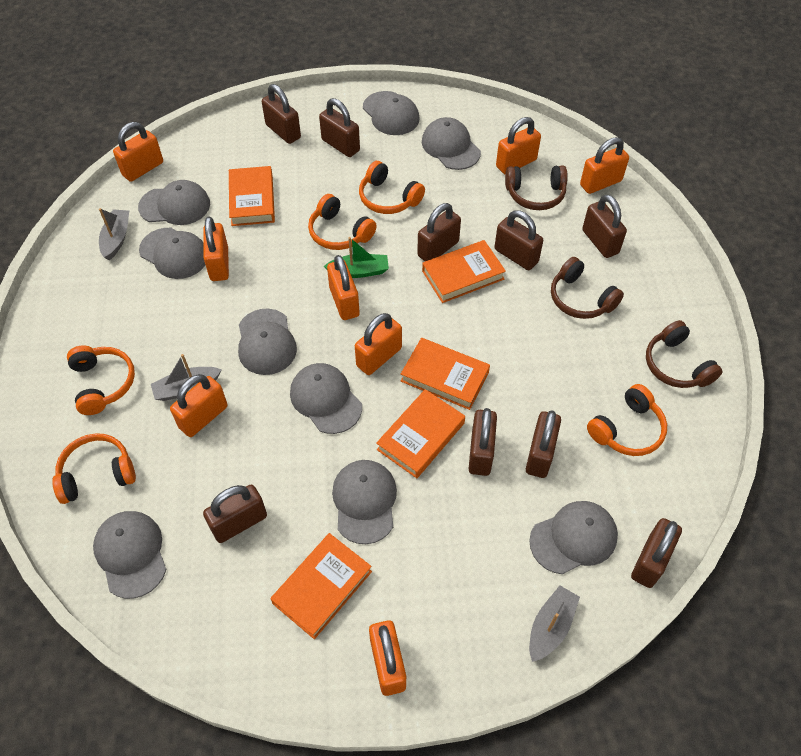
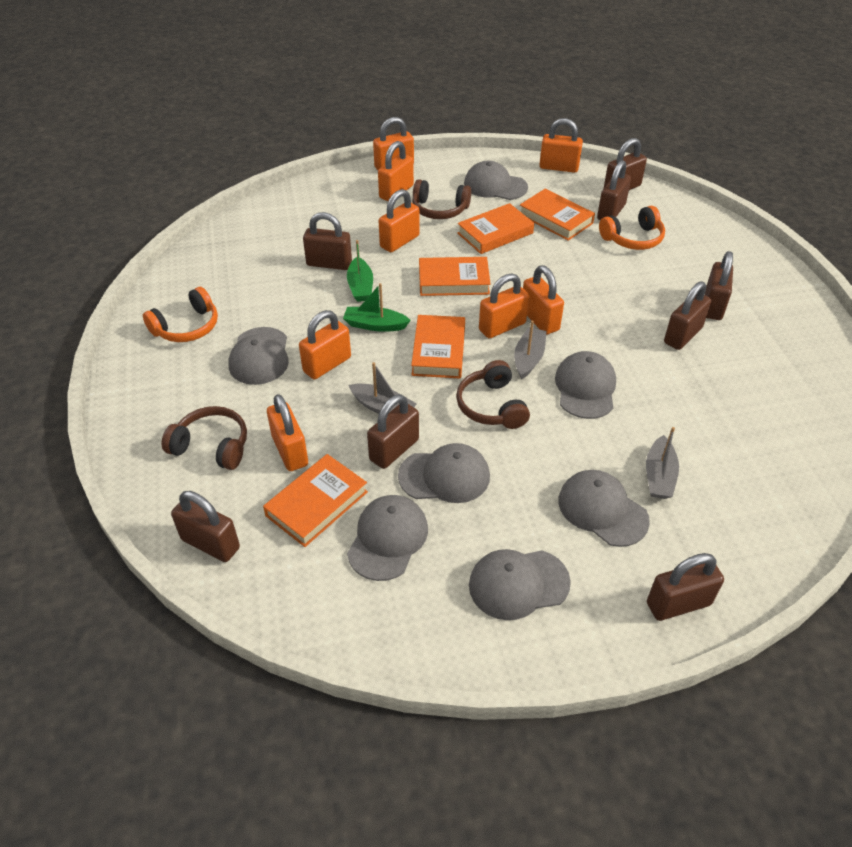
brown padlock: 9 -> 8
green boat: 1 -> 2
grey cap: 9 -> 7
orange headphones: 5 -> 2

